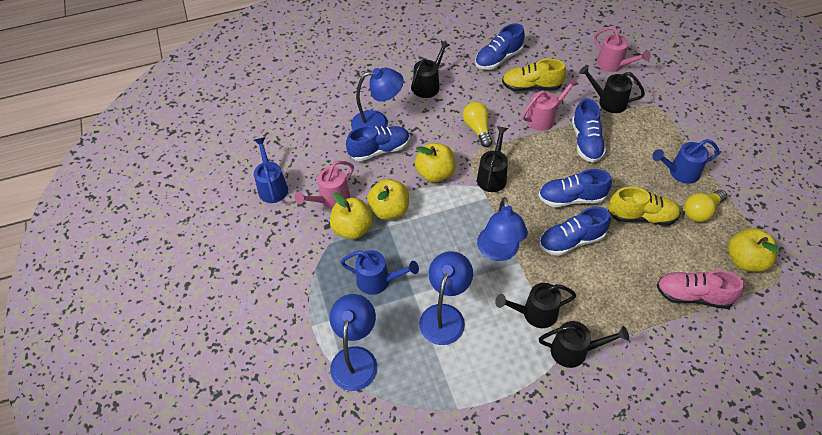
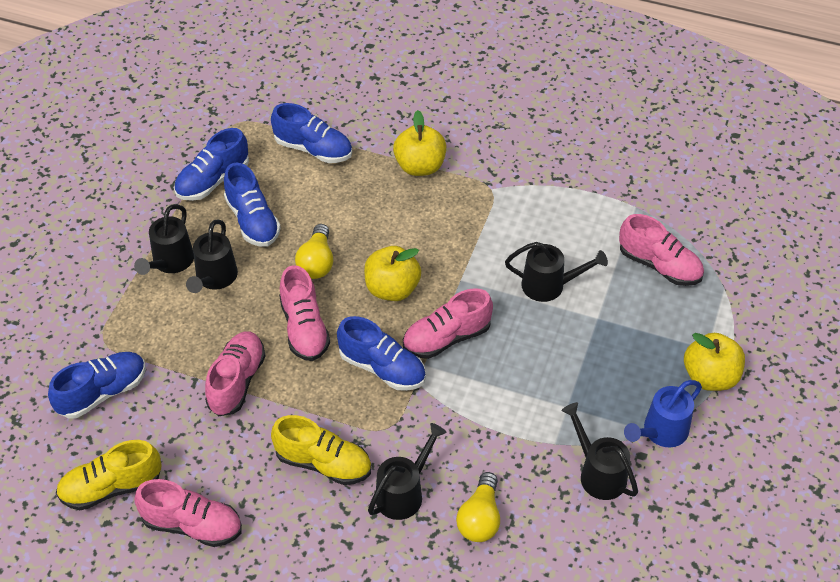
blue lamp: 4 -> 0
blue watering can: 3 -> 1
pink shoe: 1 -> 5
pink watering can: 3 -> 0
yellow apple: 4 -> 3

